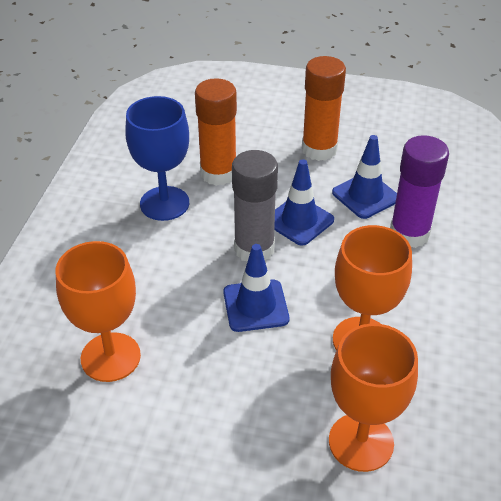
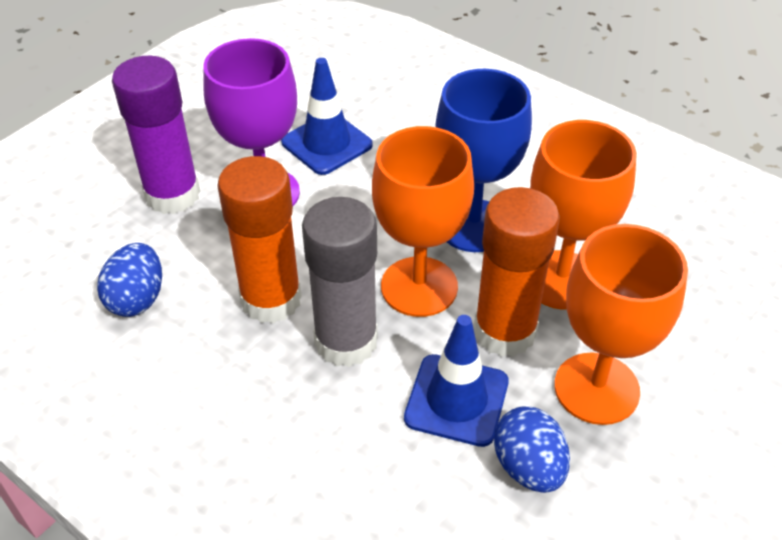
blue egg: 0 -> 2
blue traffic cone: 3 -> 2
purple goblet: 0 -> 1

